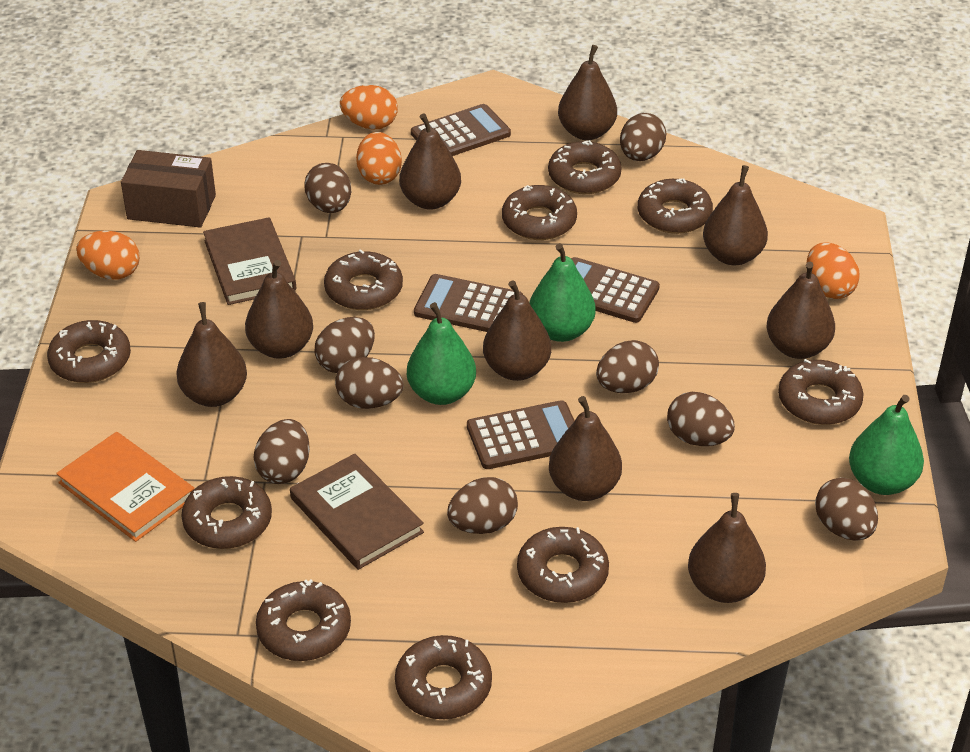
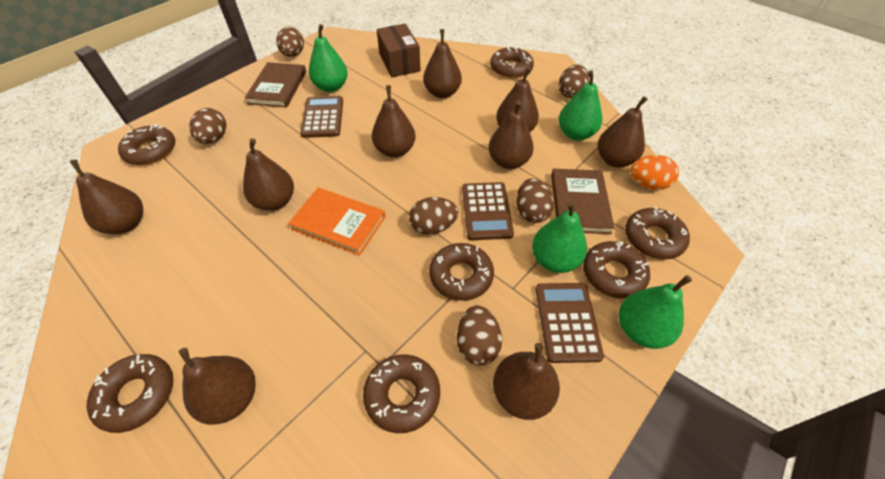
brown calculator: 4 -> 3
brown donut: 10 -> 7
brown egg: 9 -> 6
green pear: 3 -> 4
orange egg: 4 -> 1

